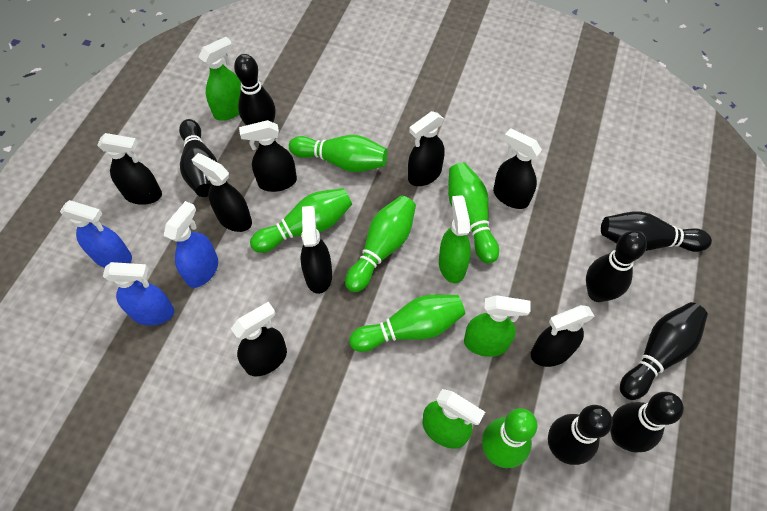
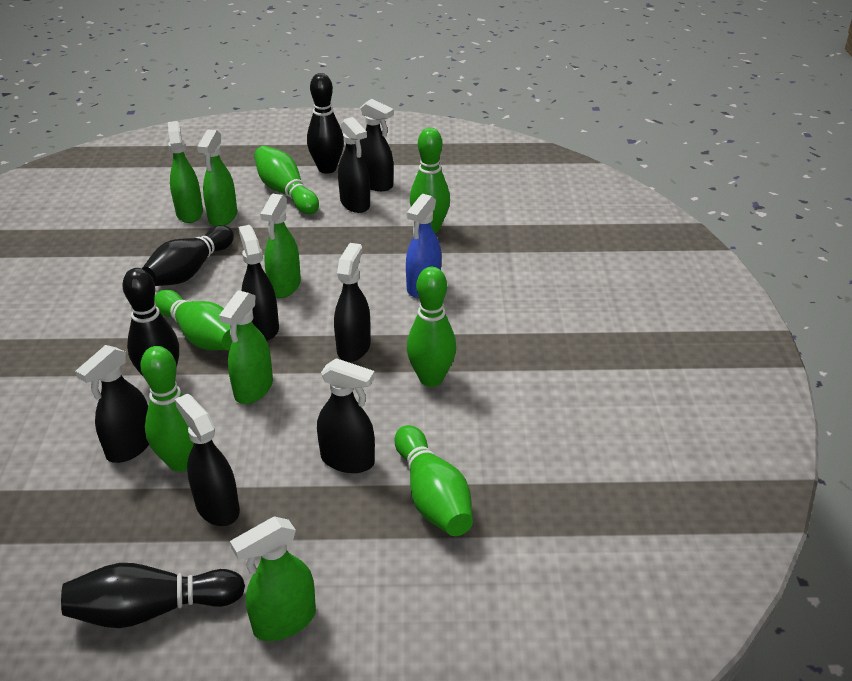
black bowling pin: 7 -> 4
black spray bottle: 8 -> 7
blue spray bottle: 3 -> 1
green spray bottle: 4 -> 5

